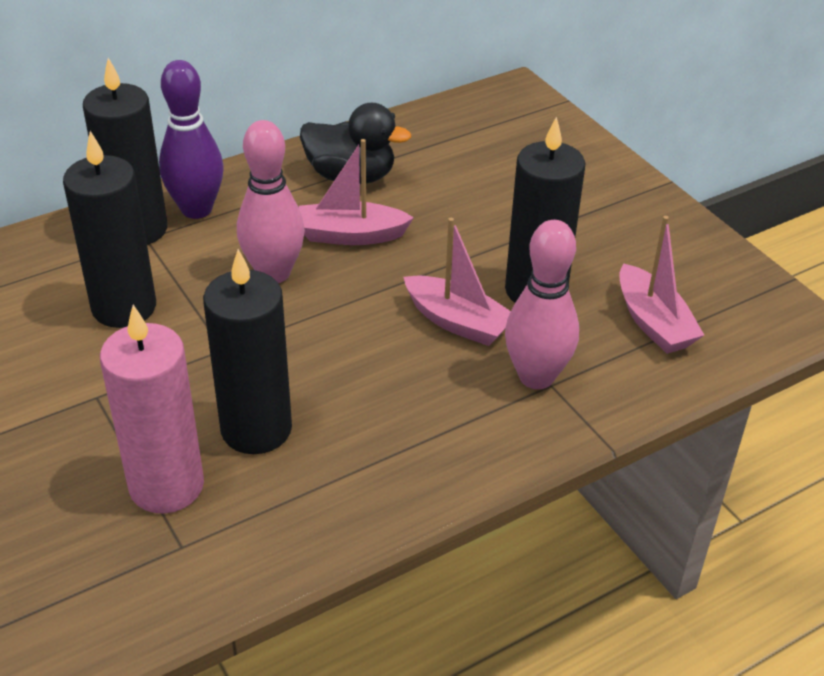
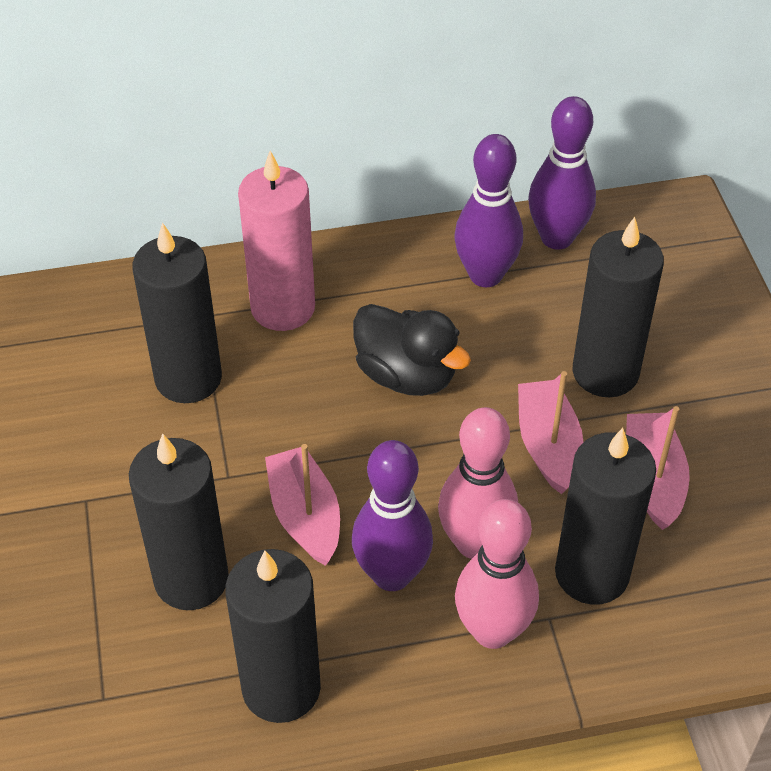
black candle: 4 -> 5
purple bowling pin: 1 -> 3

